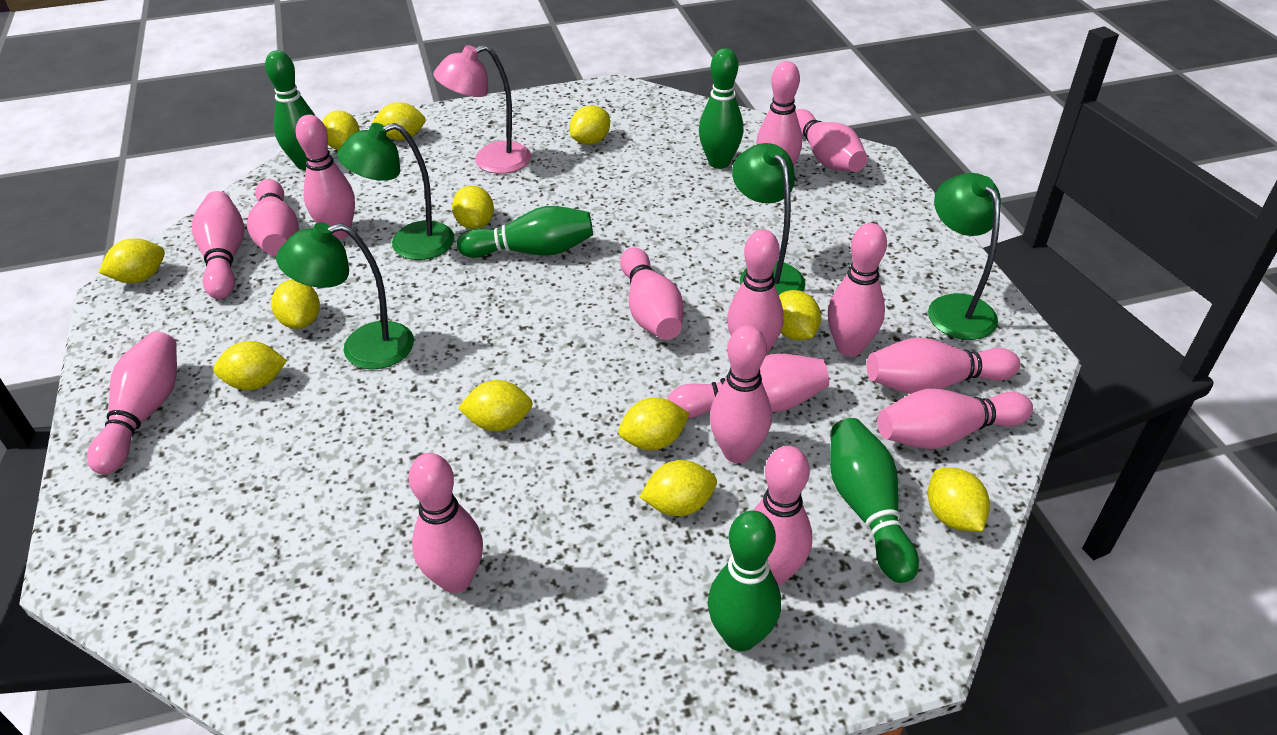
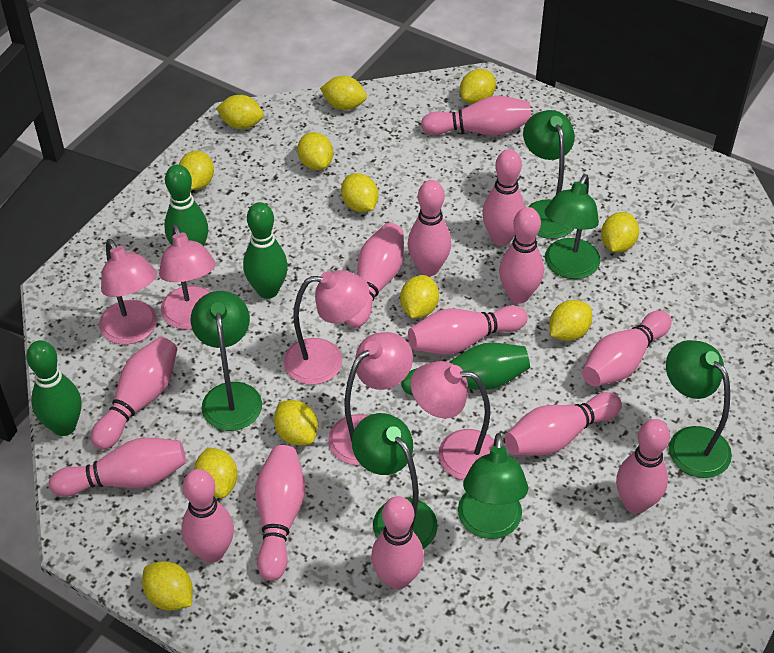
green bowling pin: 5 -> 4
green lamp: 4 -> 6
pink bowling pin: 15 -> 14
pink lamp: 1 -> 5

